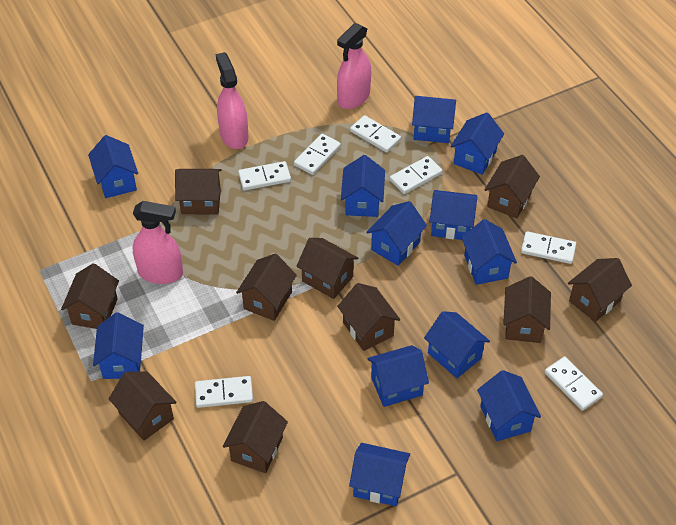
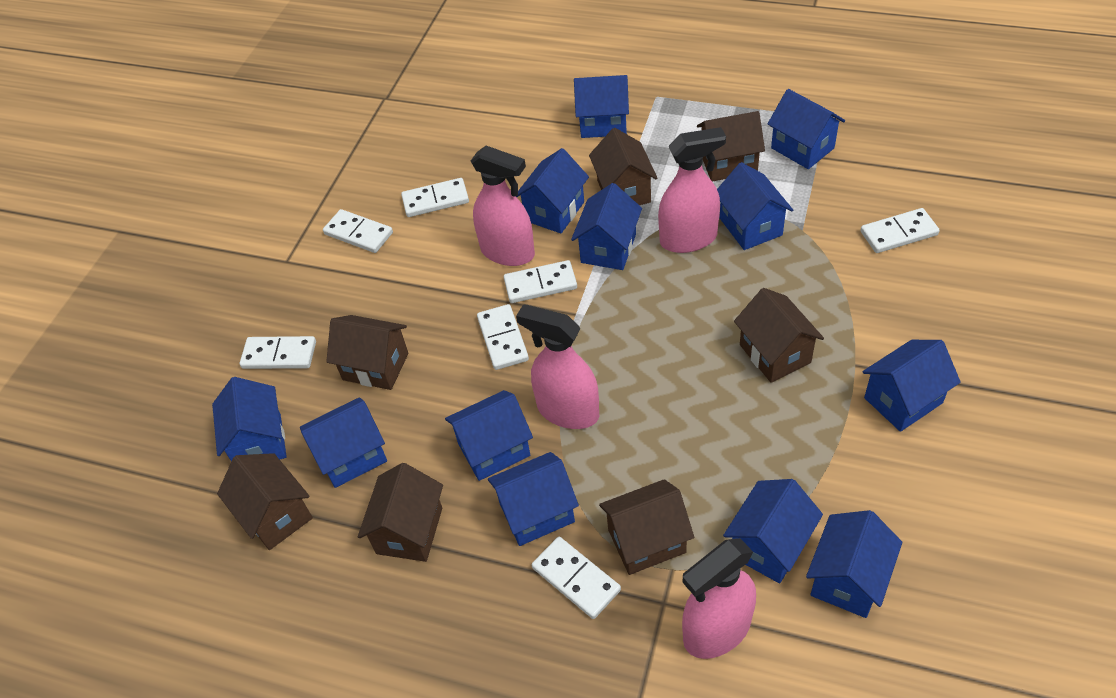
brown house: 10 -> 7
pink spray bottle: 3 -> 4

